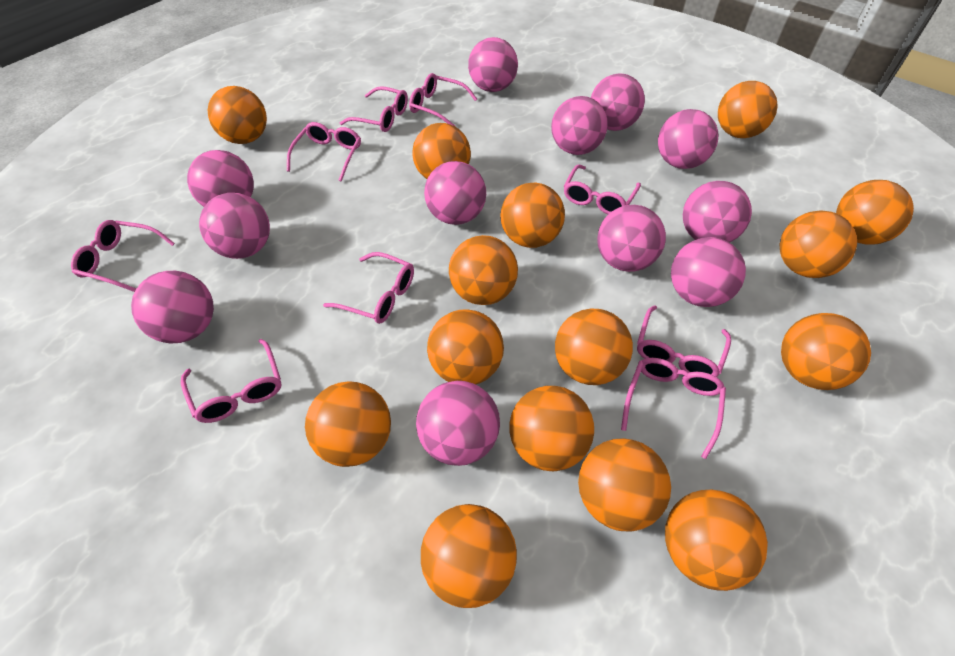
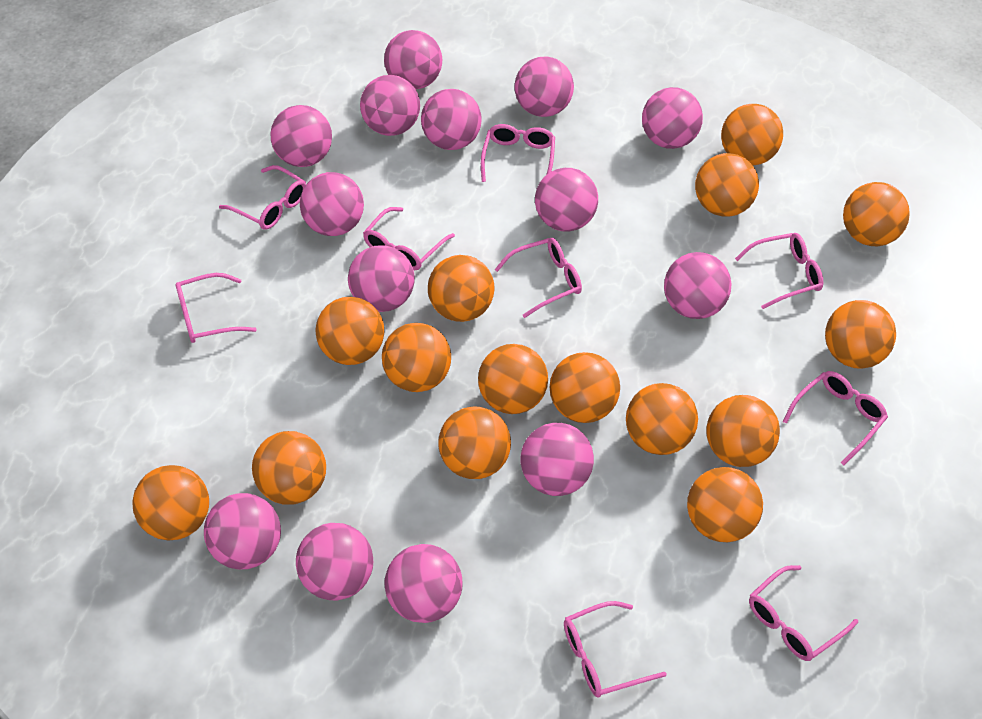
pink ball: 12 -> 14

